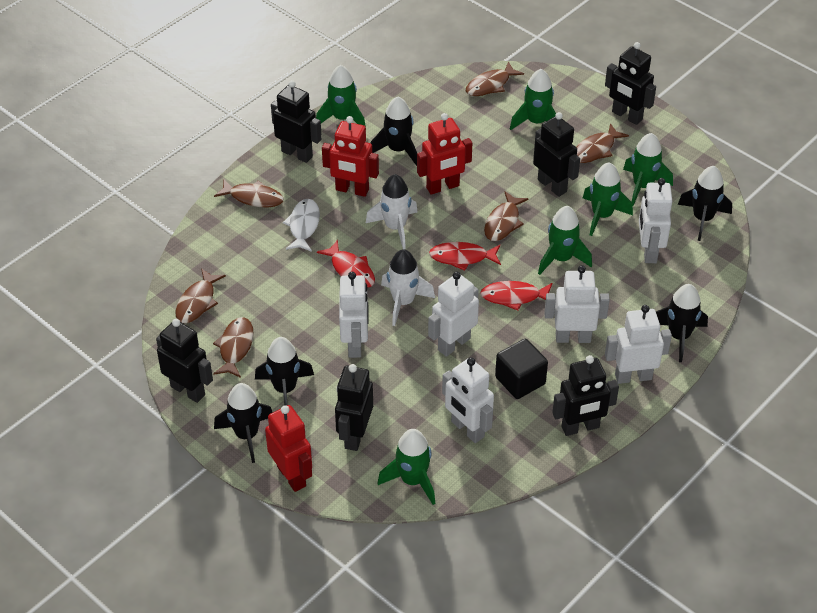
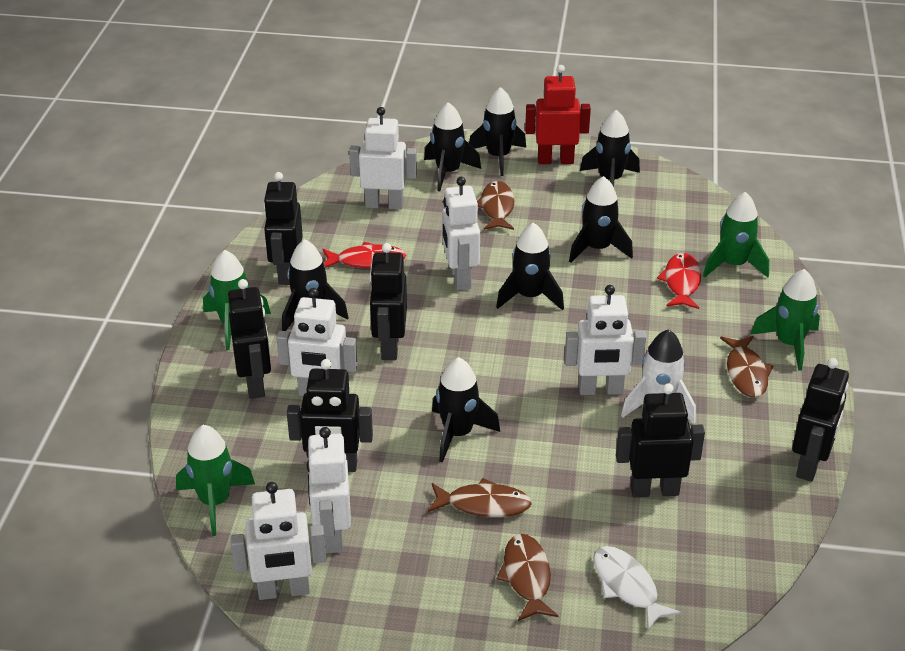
black cube: 1 -> 0
black rocket: 5 -> 7
brown fish: 6 -> 4
green rocket: 6 -> 4
red fish: 3 -> 2
red robot: 3 -> 1
white rocket: 2 -> 1

